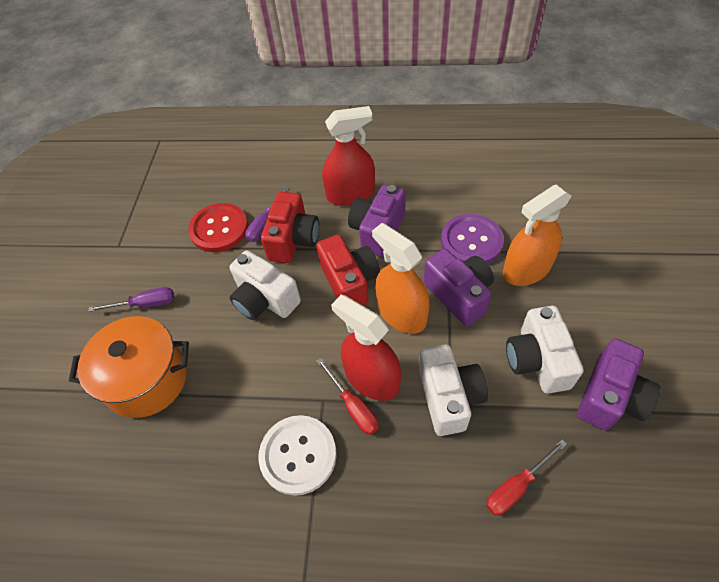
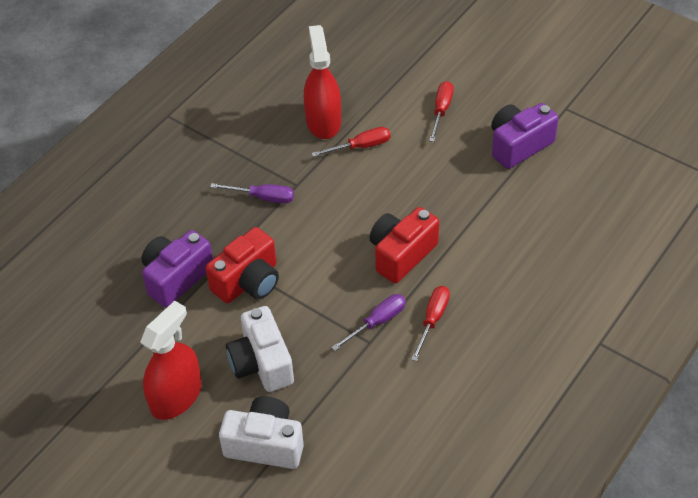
orange pot: 1 -> 0
orange spray bottle: 2 -> 0
purple button: 1 -> 0
purple camera: 3 -> 2
red button: 1 -> 0
red screwdriver: 2 -> 3
white button: 1 -> 0
white camera: 3 -> 2

